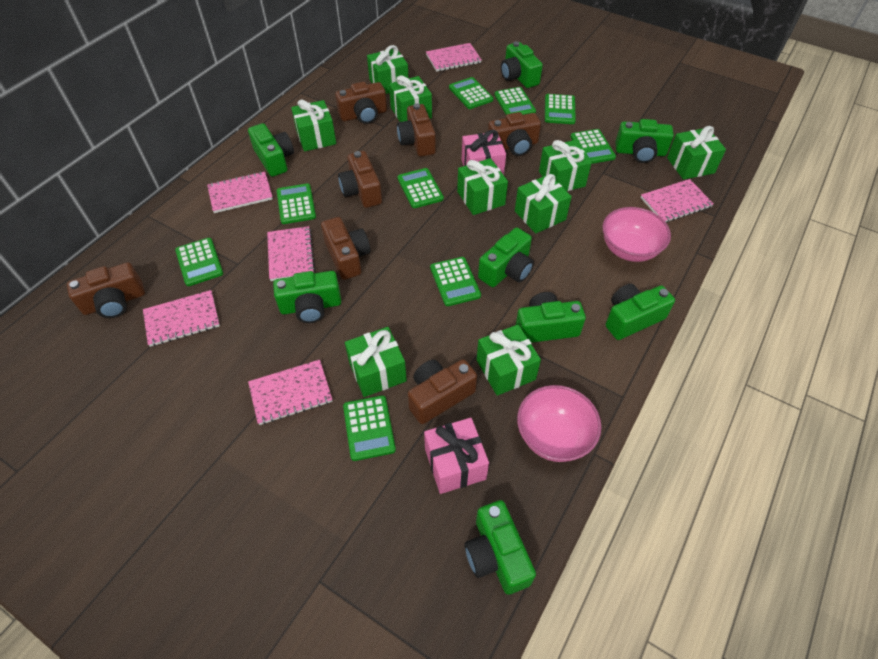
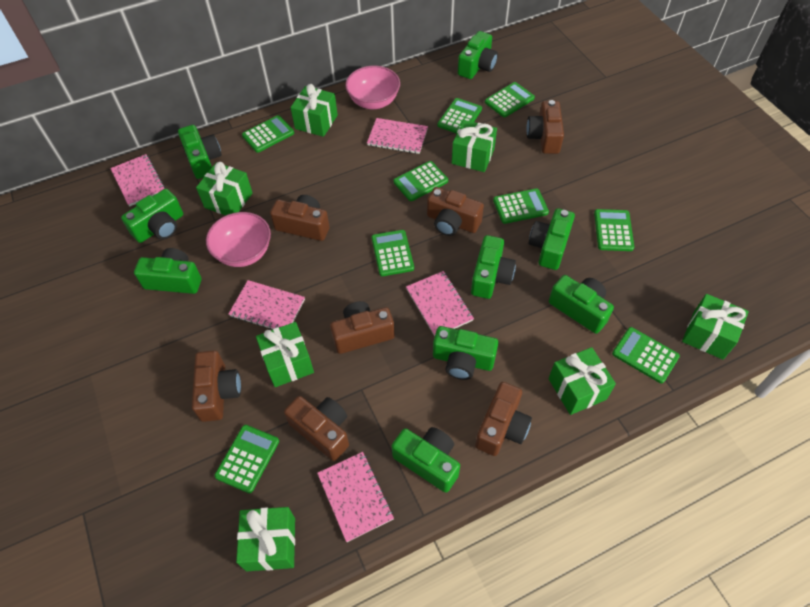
green camera: 8 -> 9
green gift: 9 -> 7
pink gift: 2 -> 0
pink notebook: 6 -> 5

